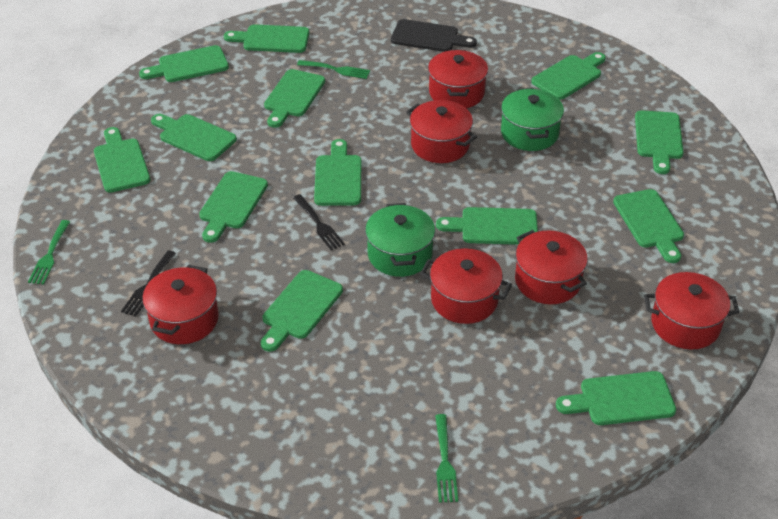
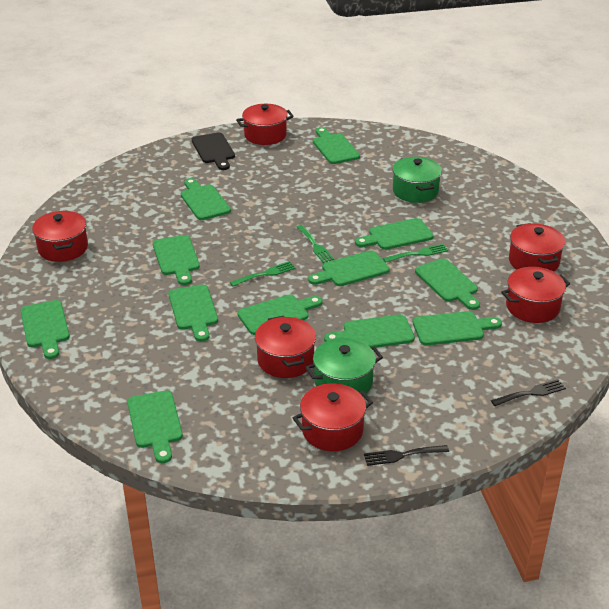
green cutting board: 13 -> 12

